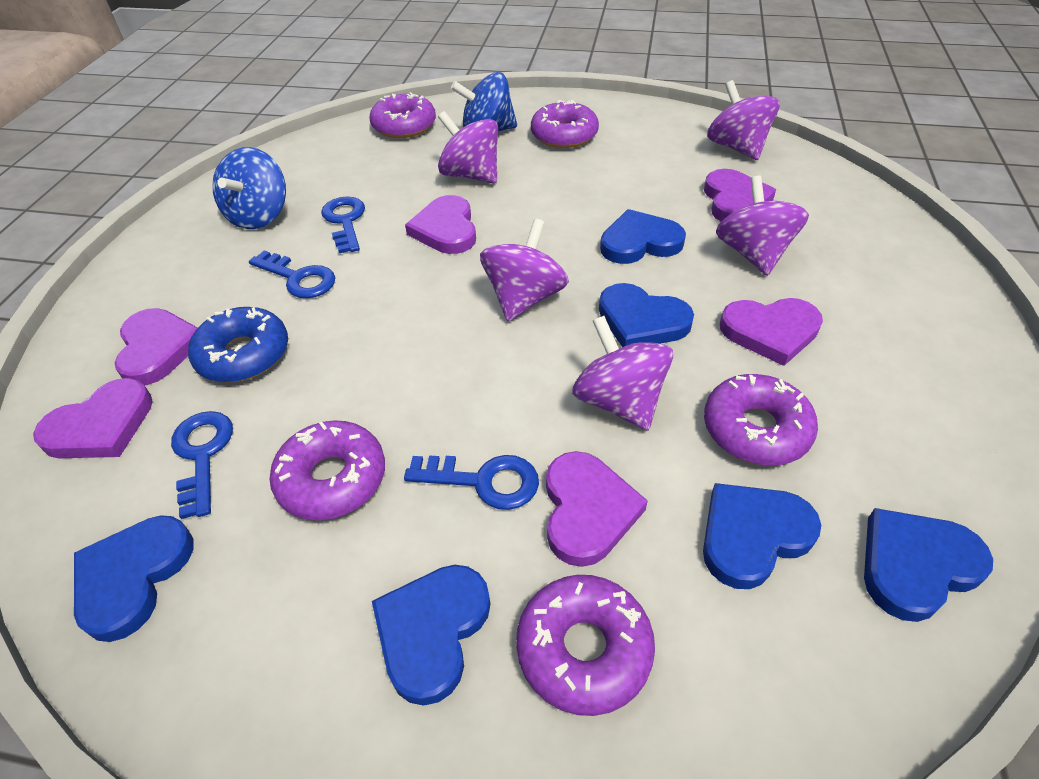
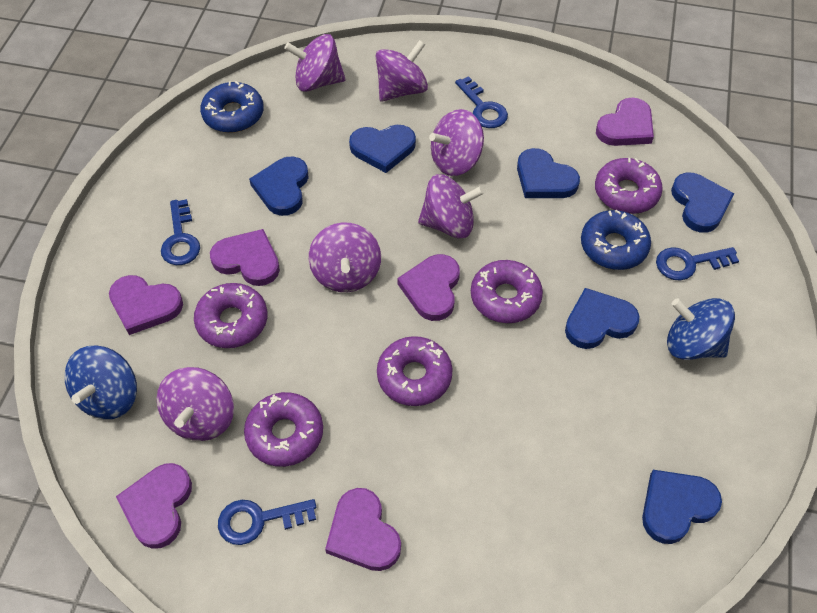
blue donut: 1 -> 2
purple spinning top: 5 -> 6

